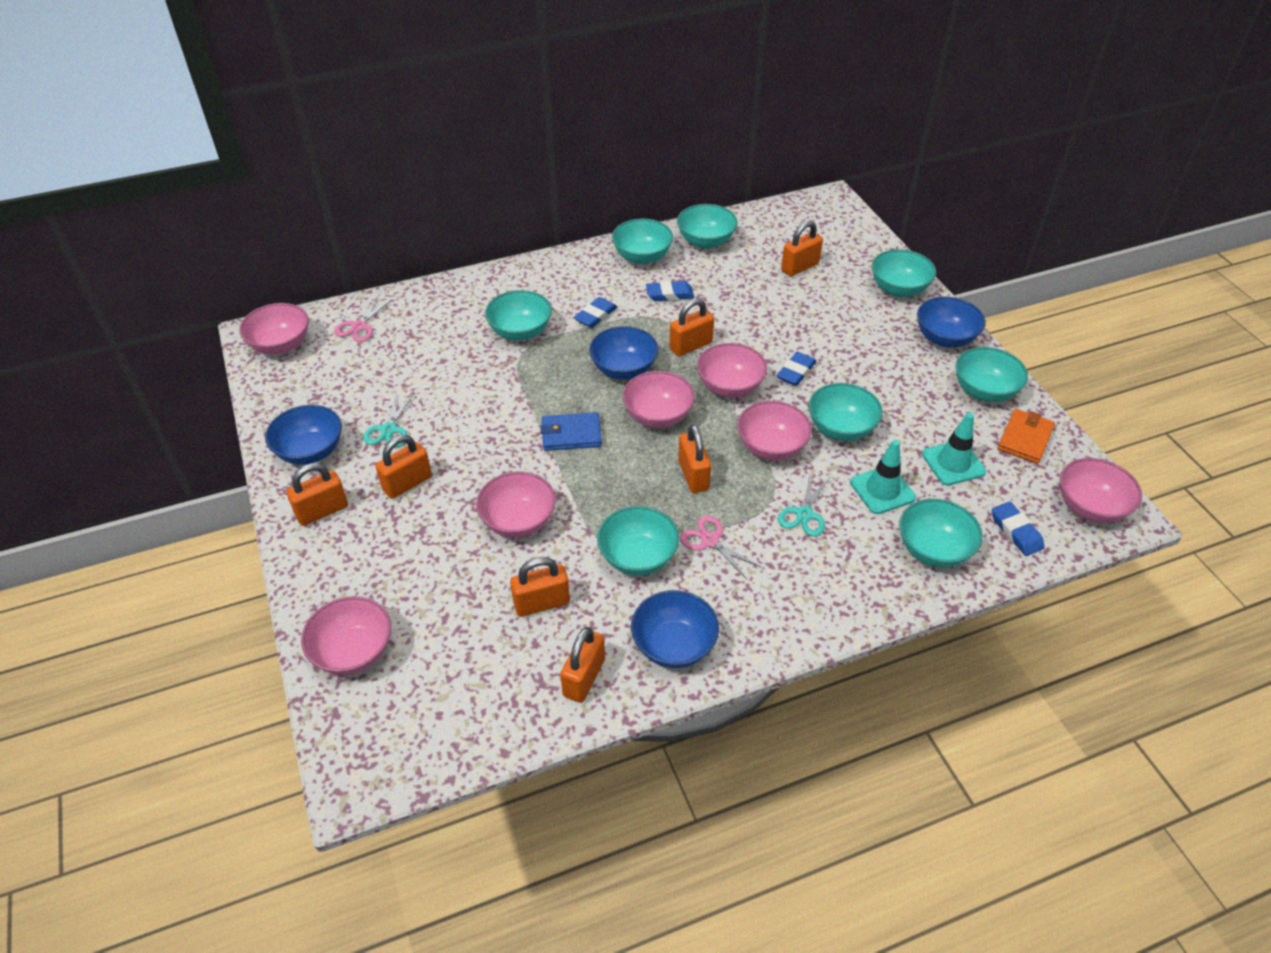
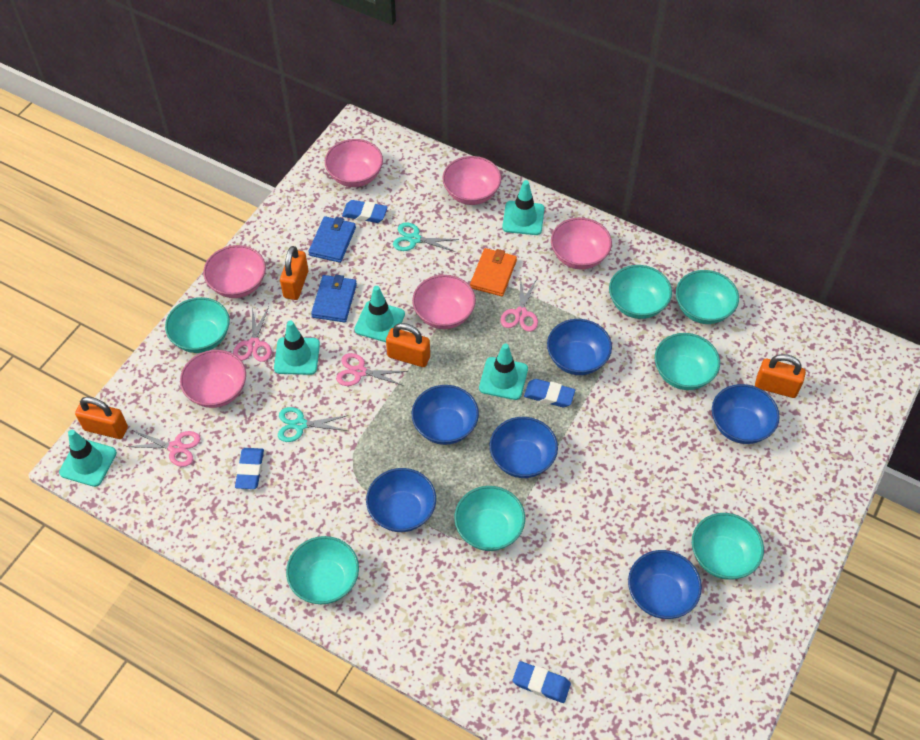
blue bowl: 4 -> 6
blue wallet: 1 -> 2
orange padlock: 7 -> 4
pink bowl: 7 -> 6
pink scissors: 2 -> 4
turquoise bowl: 8 -> 7
turquoise traffic cone: 2 -> 5

